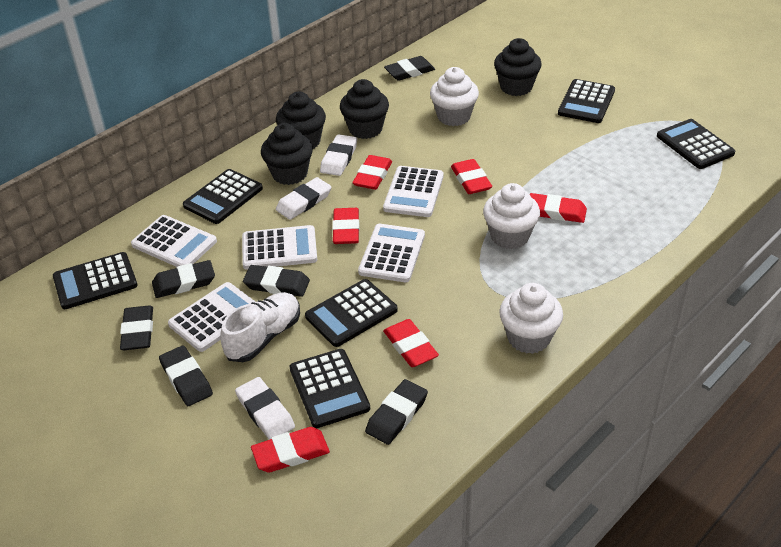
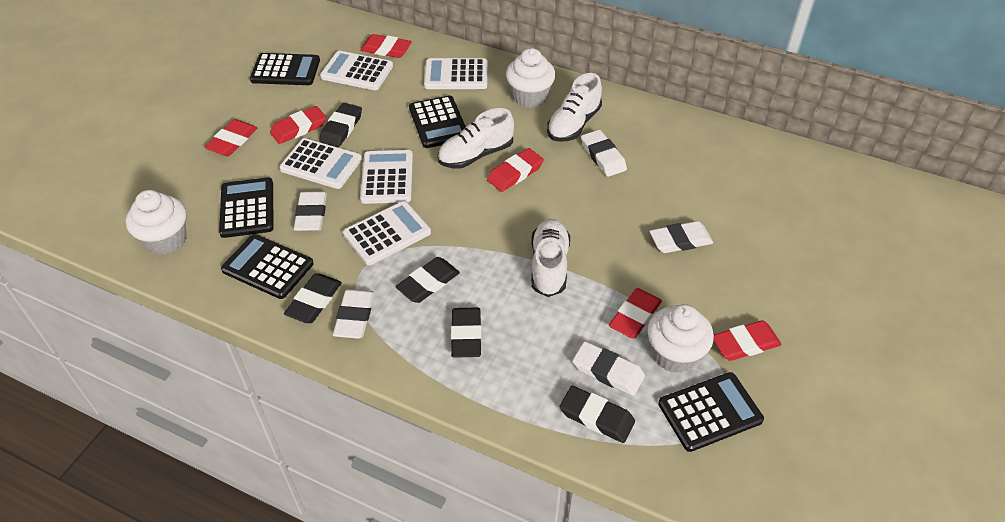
black calculator: 6 -> 5
black cupcake: 4 -> 0
black eraser: 6 -> 5
white eraser: 3 -> 5
white shoe: 1 -> 3

